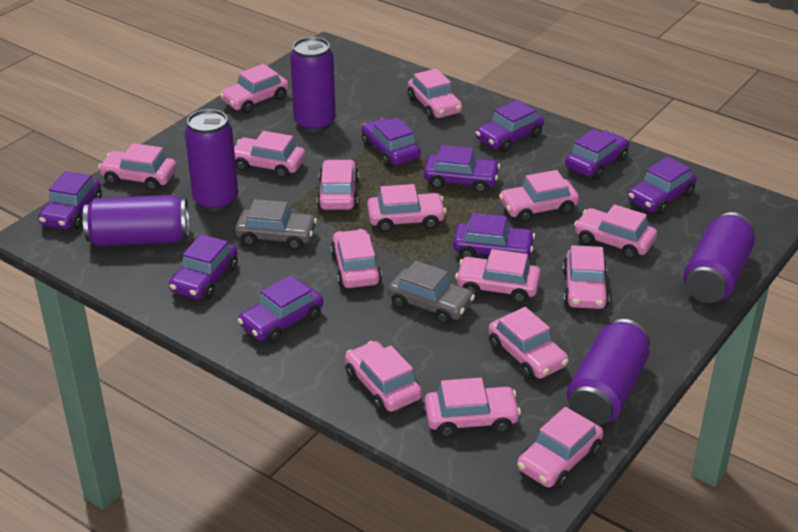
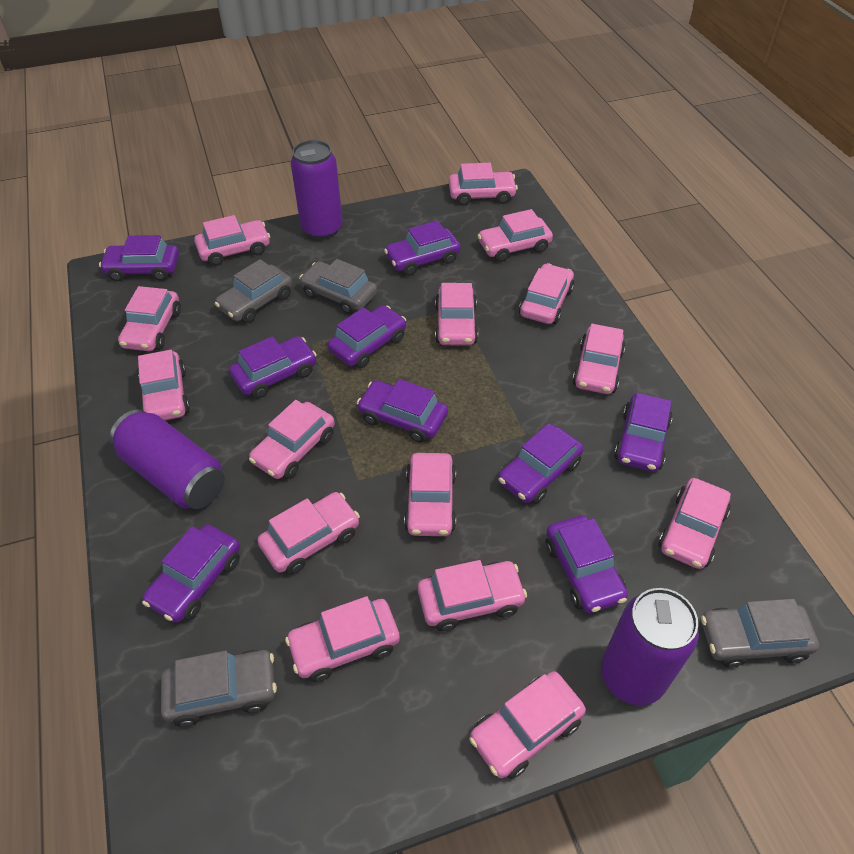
grey car: 2 -> 4
purple can: 5 -> 3

